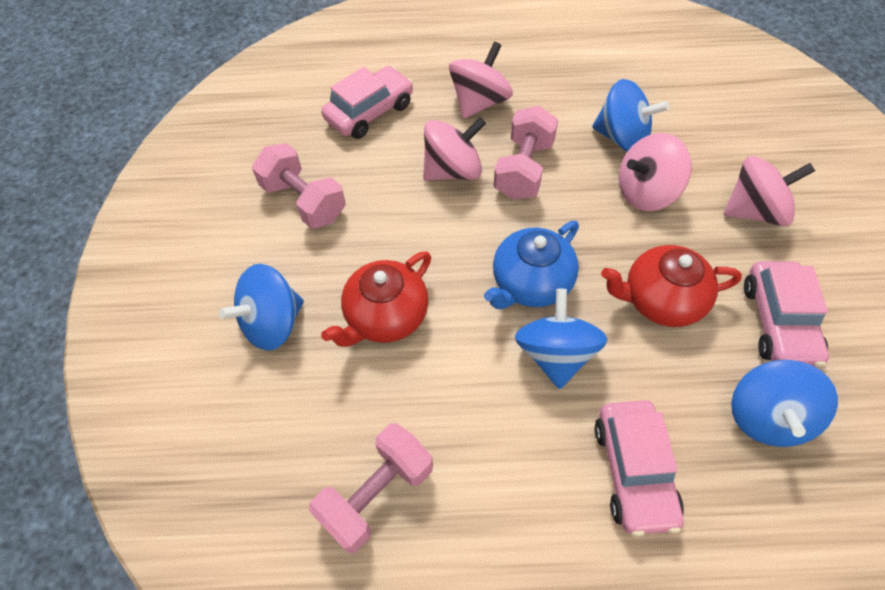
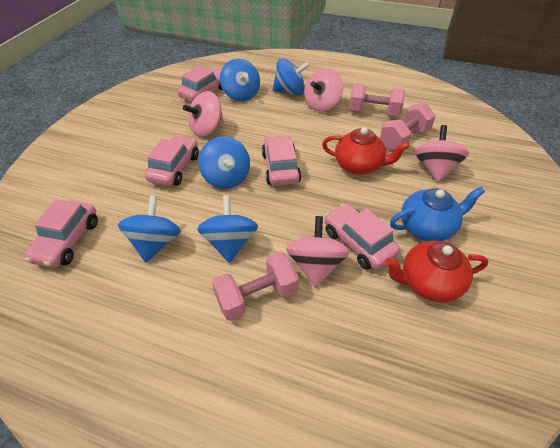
blue spinning top: 4 -> 5
pink car: 3 -> 5

